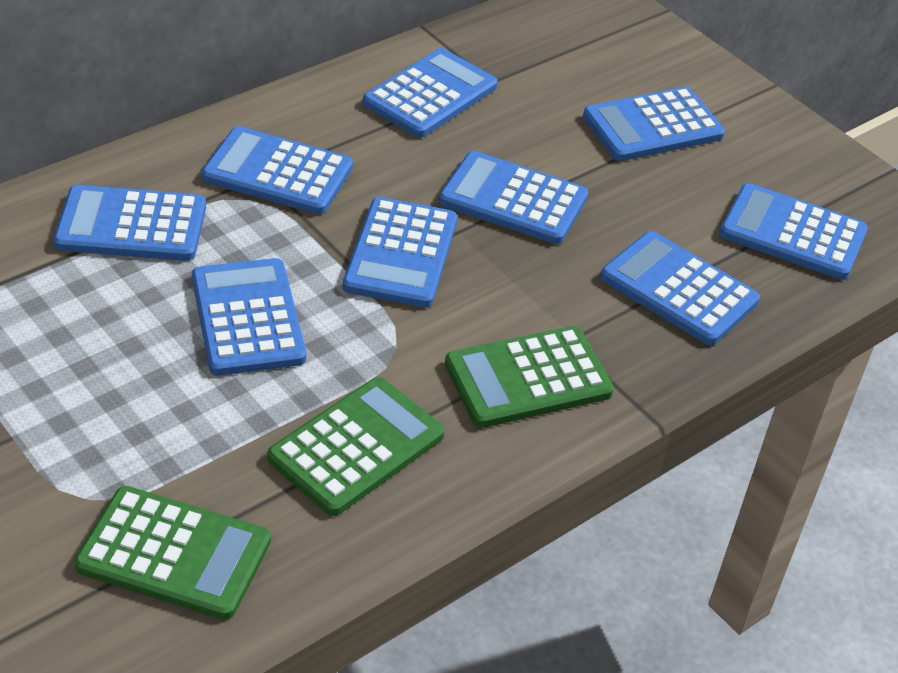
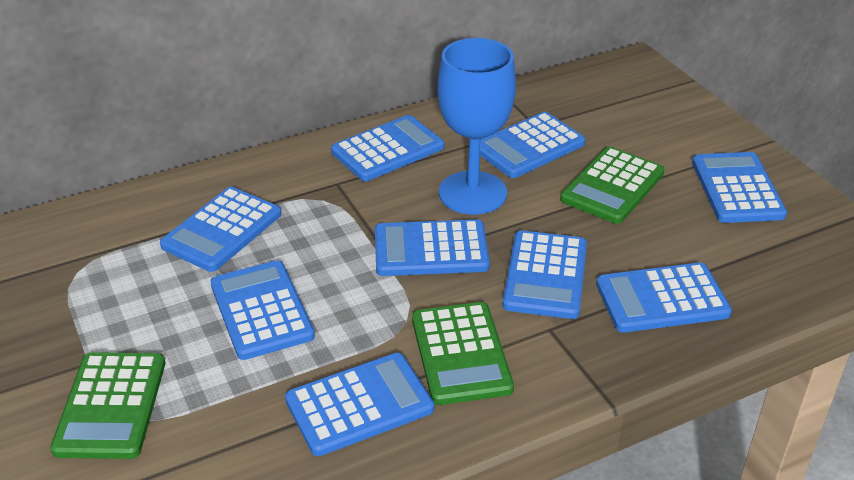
blue goblet: 0 -> 1

